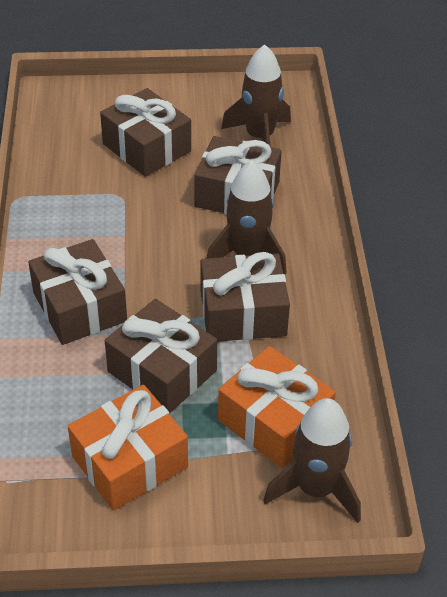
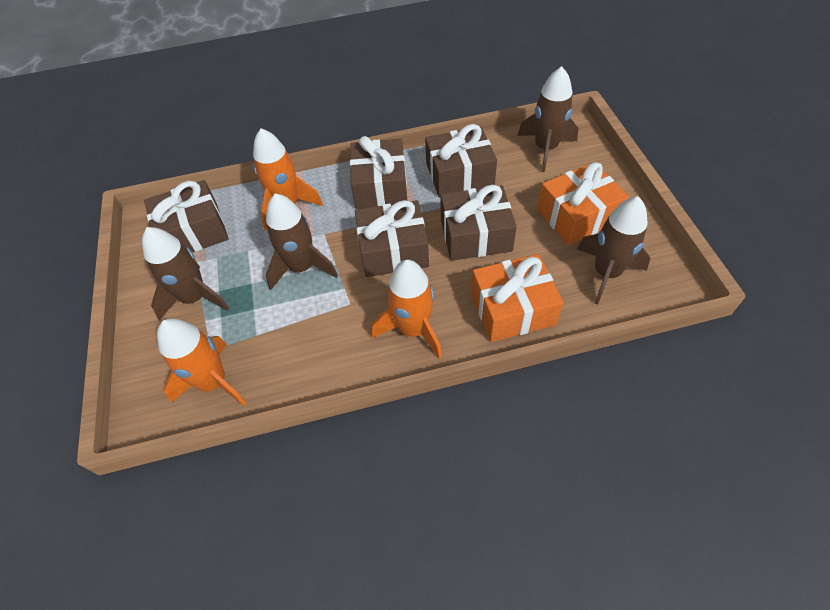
brown rocket: 3 -> 4
orange rocket: 0 -> 3

